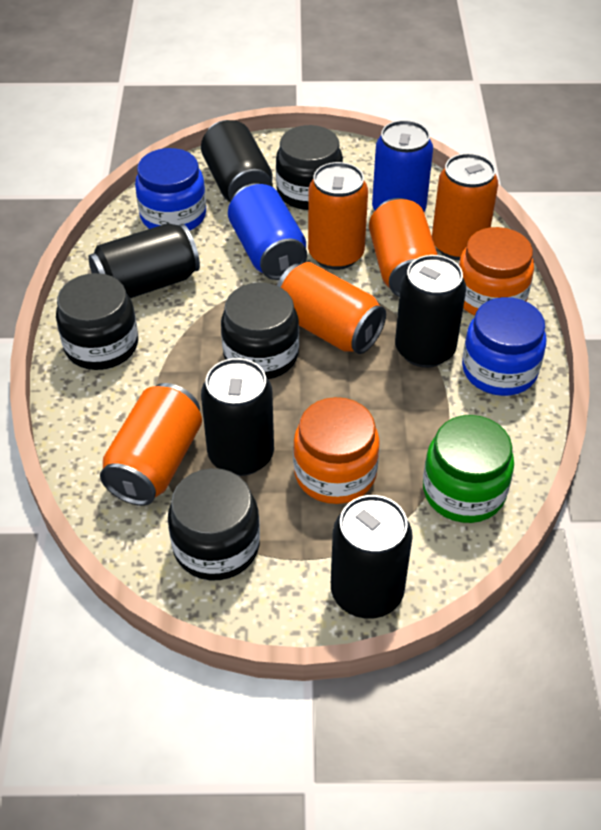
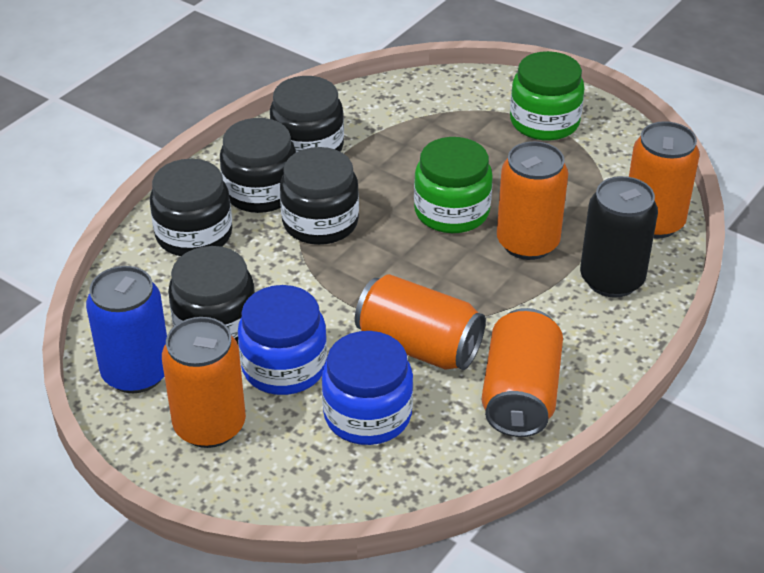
black can: 5 -> 1
black jar: 4 -> 5
blue can: 2 -> 1
green jar: 1 -> 2
orange jar: 2 -> 0

